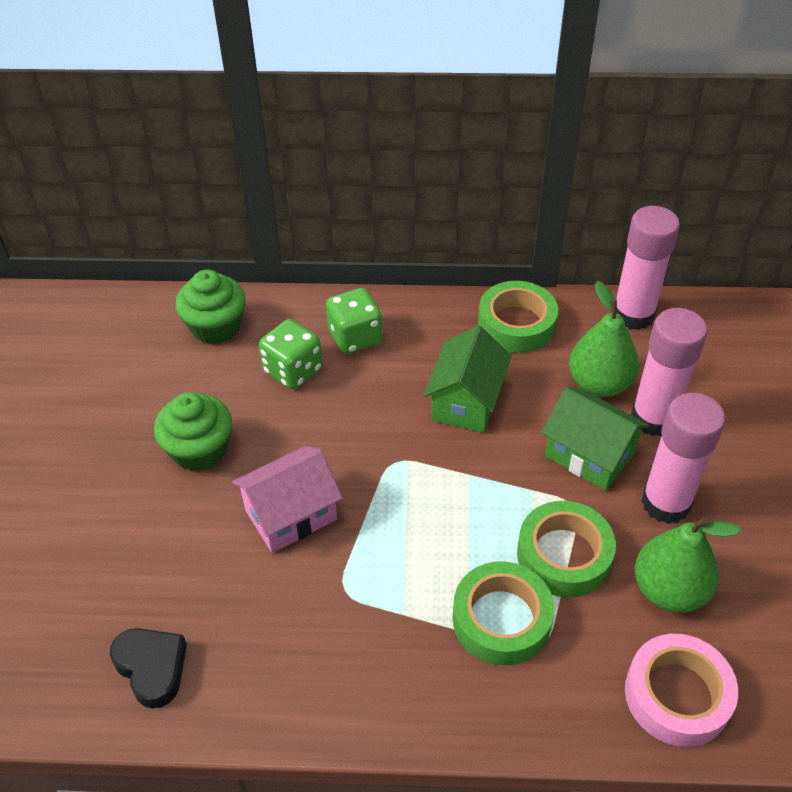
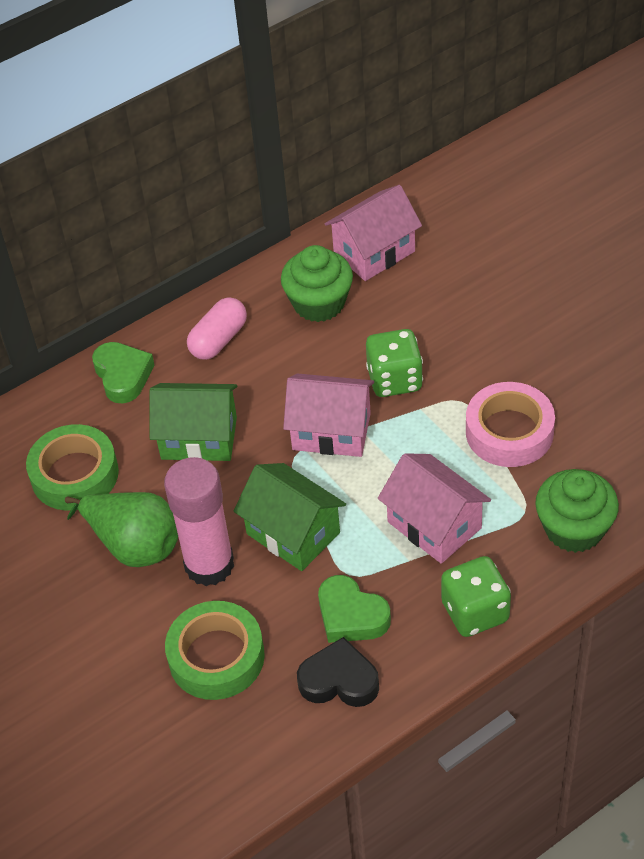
green heart: 0 -> 2
green pear: 2 -> 1
green tape: 3 -> 2
pink capsule: 0 -> 1
pink glue stick: 3 -> 1
pink house: 1 -> 3

